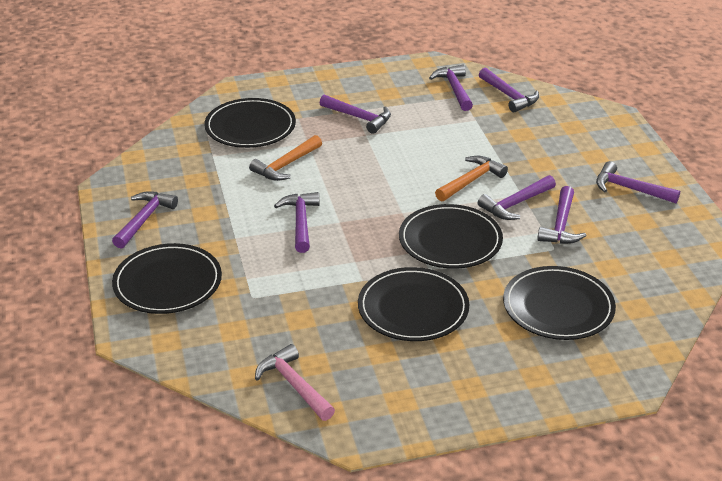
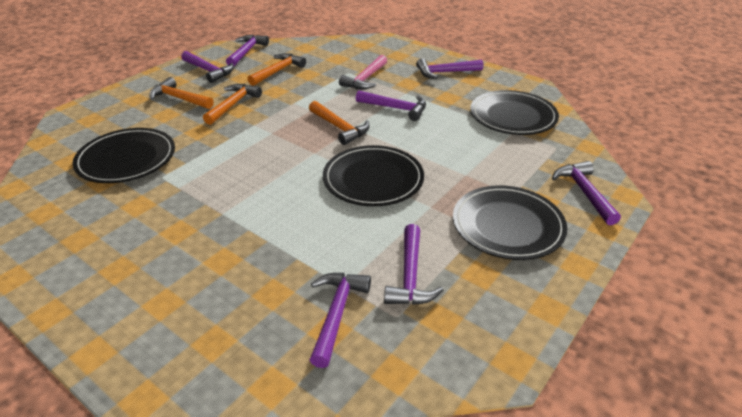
black plate: 5 -> 4
orange hammer: 2 -> 4
purple hammer: 8 -> 7

